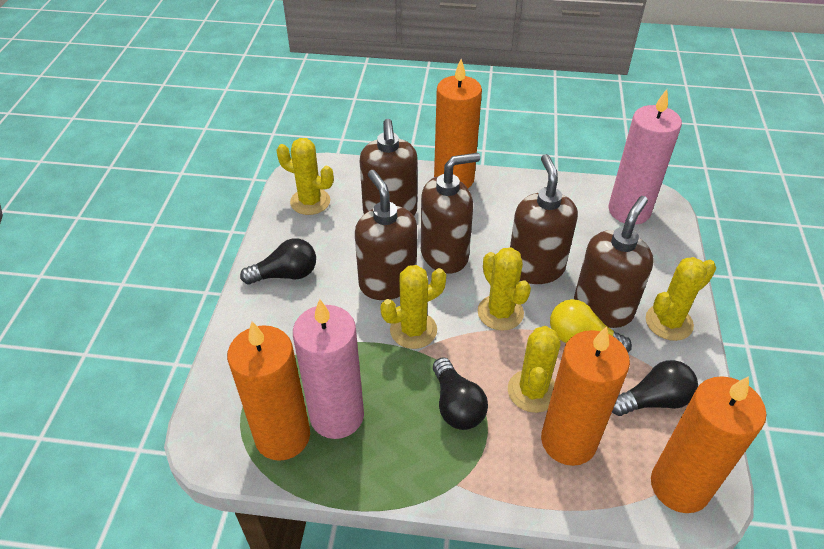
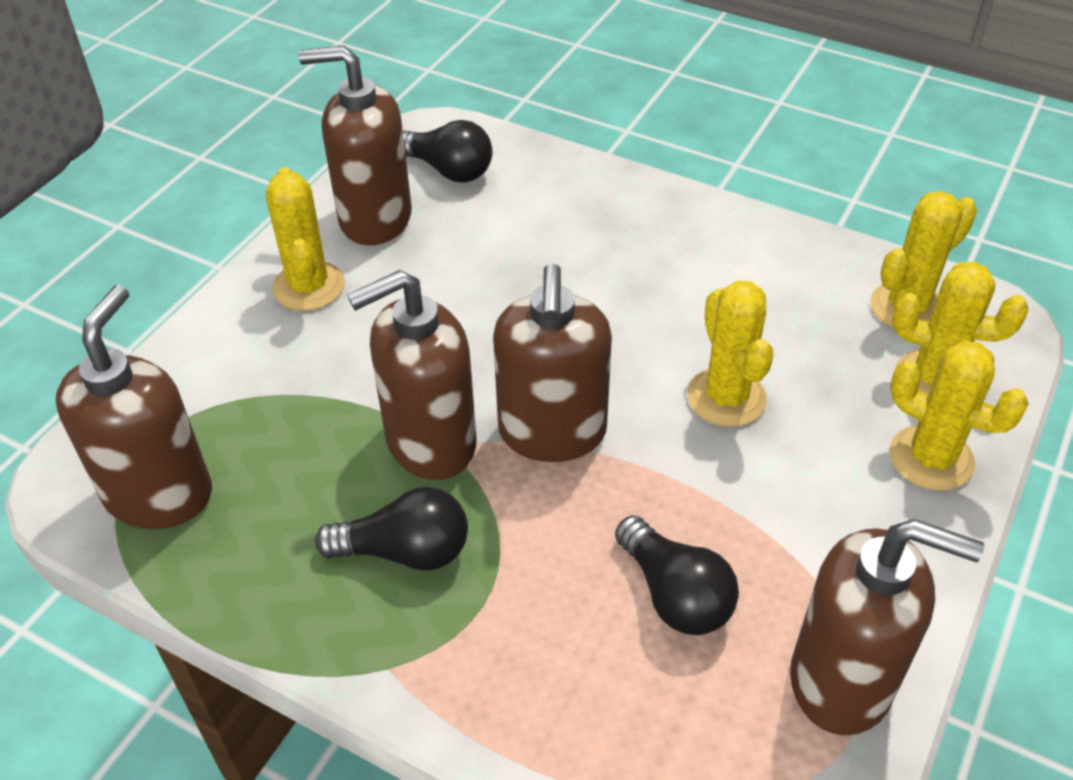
orange candle: 4 -> 0
pink candle: 2 -> 0
yellow light bulb: 1 -> 0

